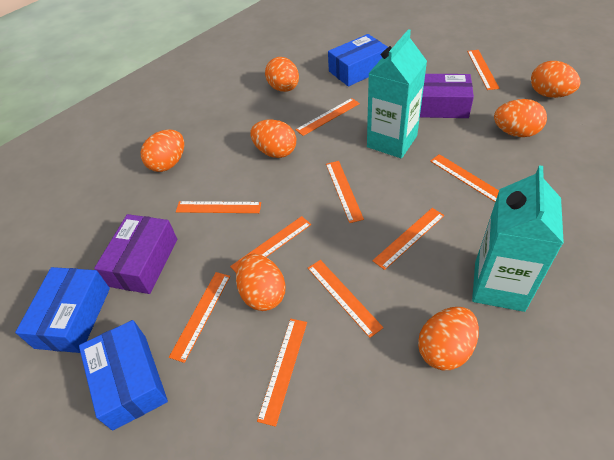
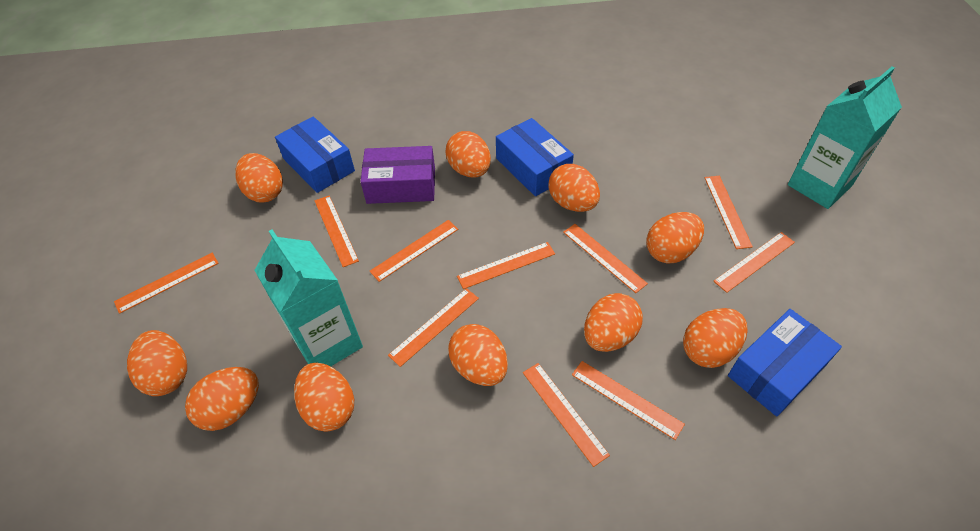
orange egg: 7 -> 10
purple box: 2 -> 1

